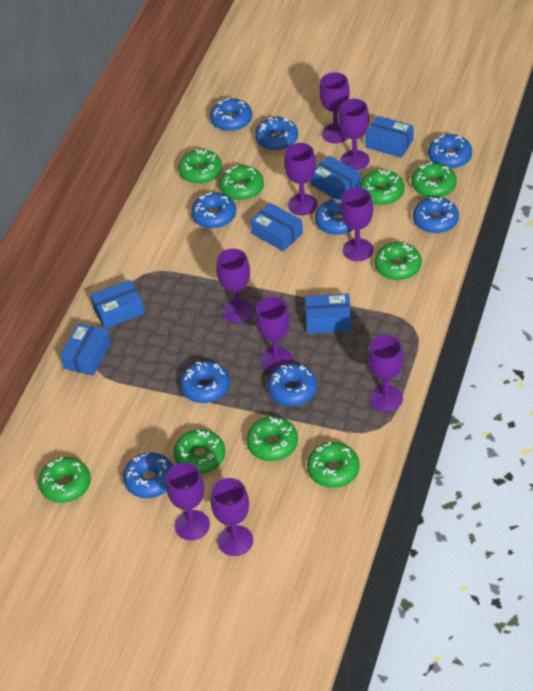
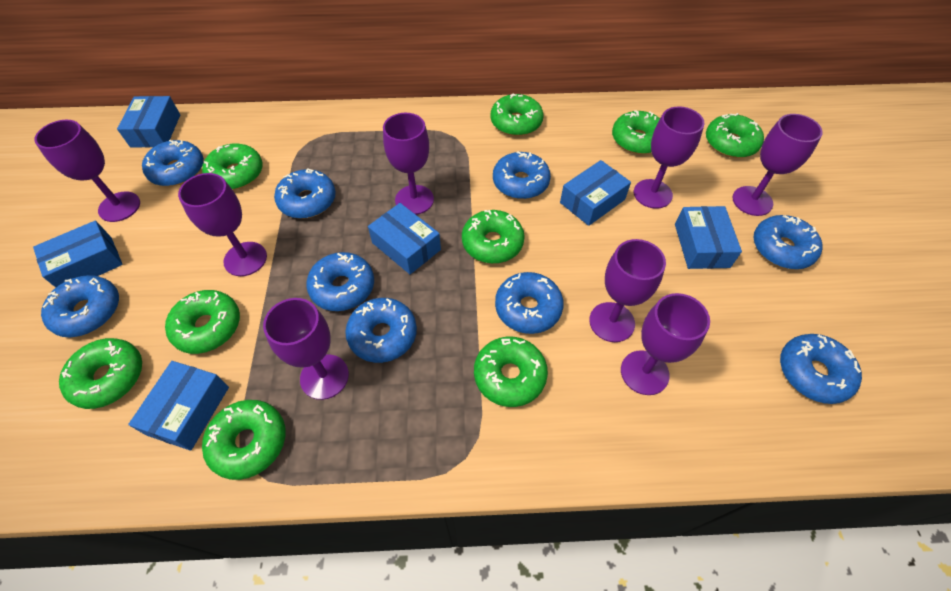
purple goblet: 9 -> 8

